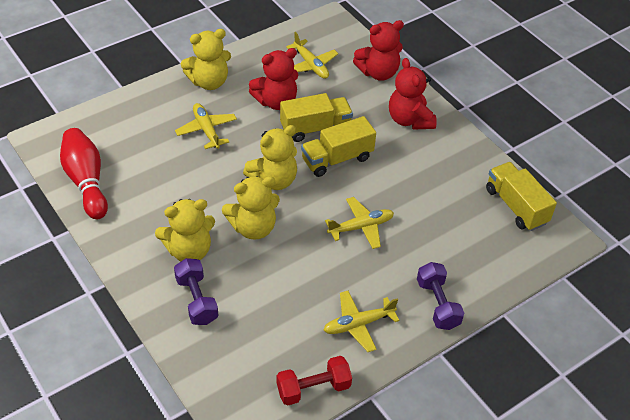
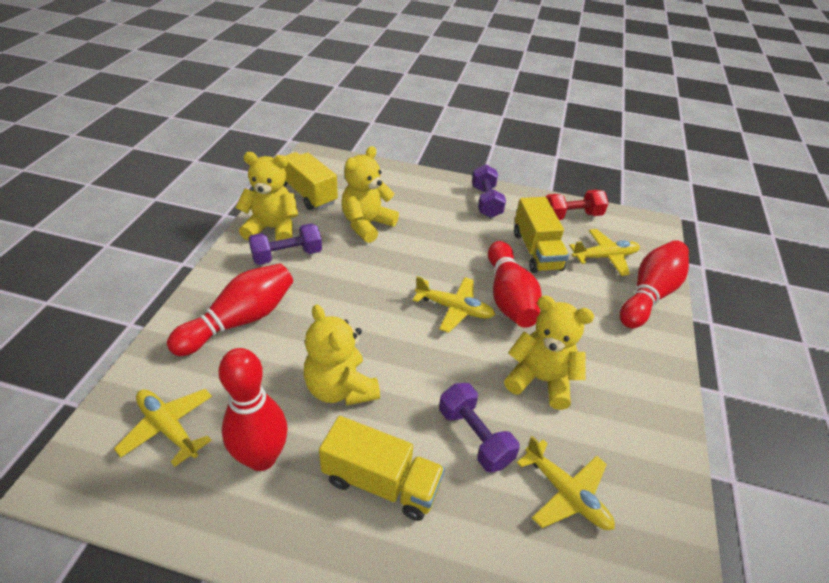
purple dumbbell: 2 -> 3
red bowling pin: 1 -> 4
red teddy bear: 3 -> 0

